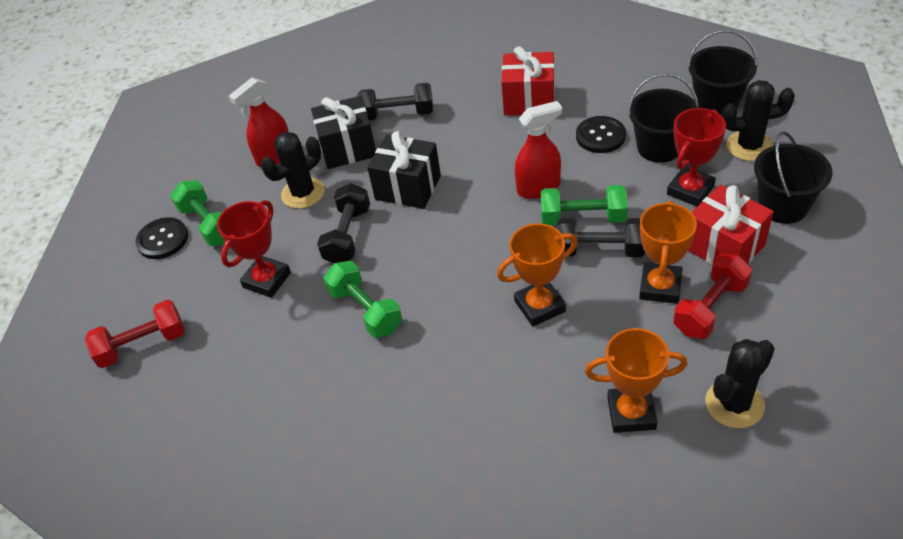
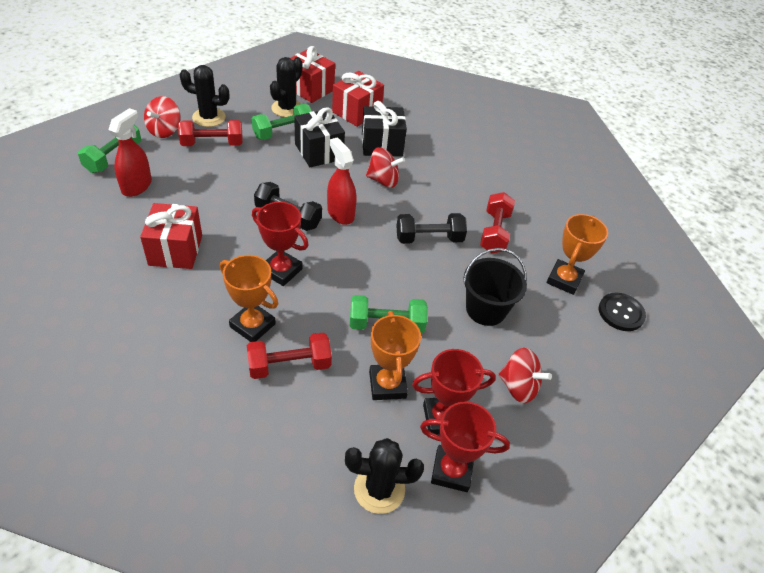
black bucket: 3 -> 1
black button: 2 -> 1
black dumbbell: 3 -> 2
red dumbbell: 2 -> 3
red gift: 2 -> 3
red spinning top: 0 -> 3
red trophy: 2 -> 3

